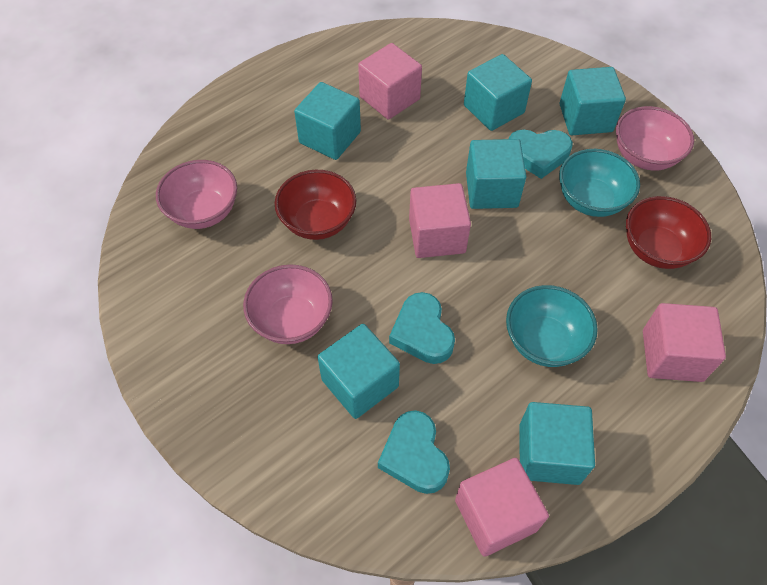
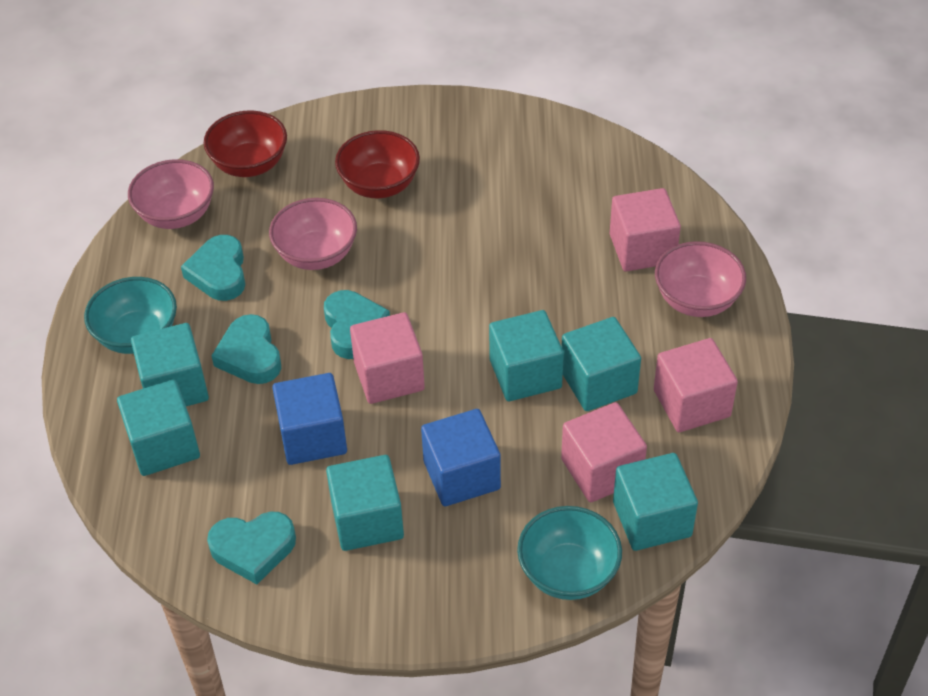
blue cube: 0 -> 2
turquoise heart: 3 -> 4

